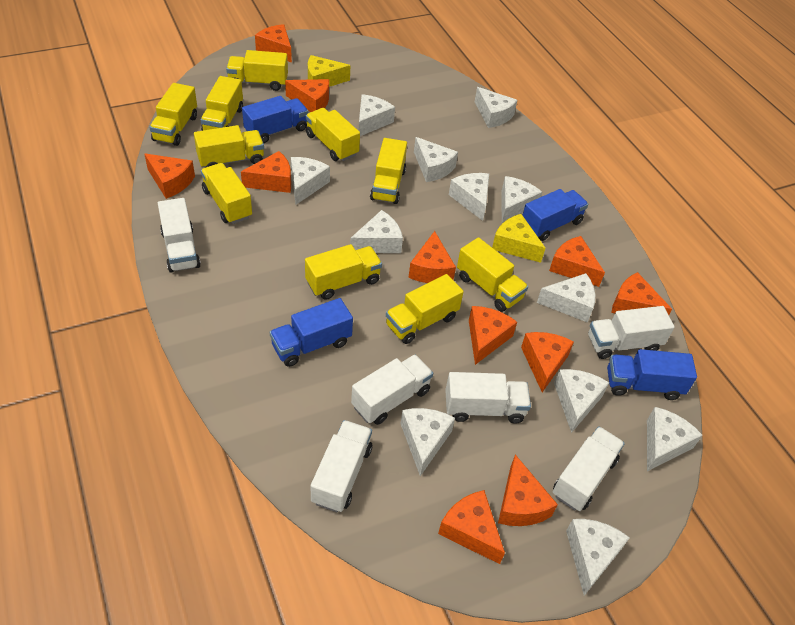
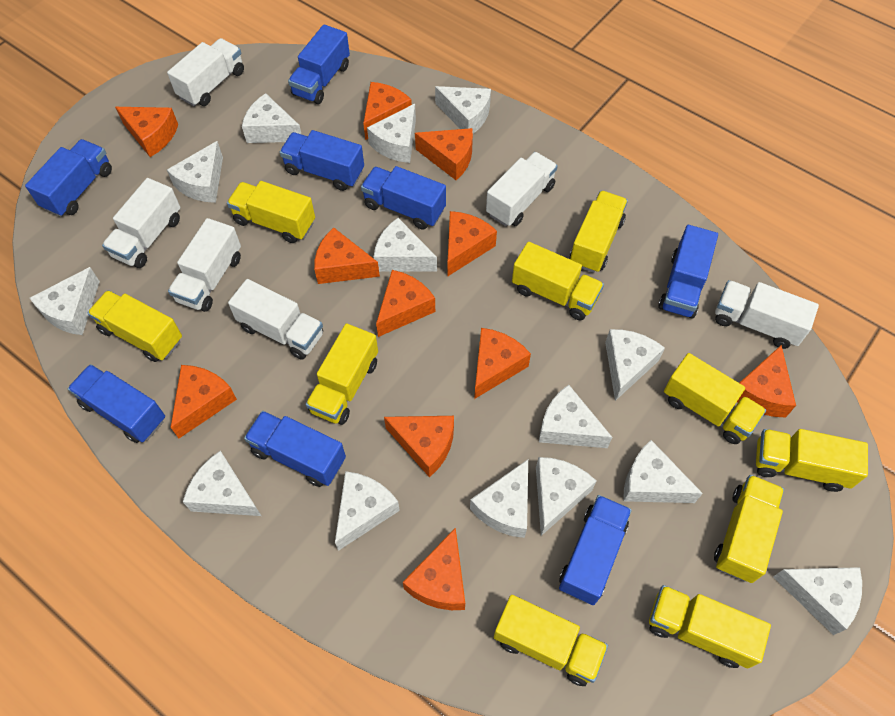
blue truck: 4 -> 8
white cheese: 12 -> 14
yellow cheese: 2 -> 0

